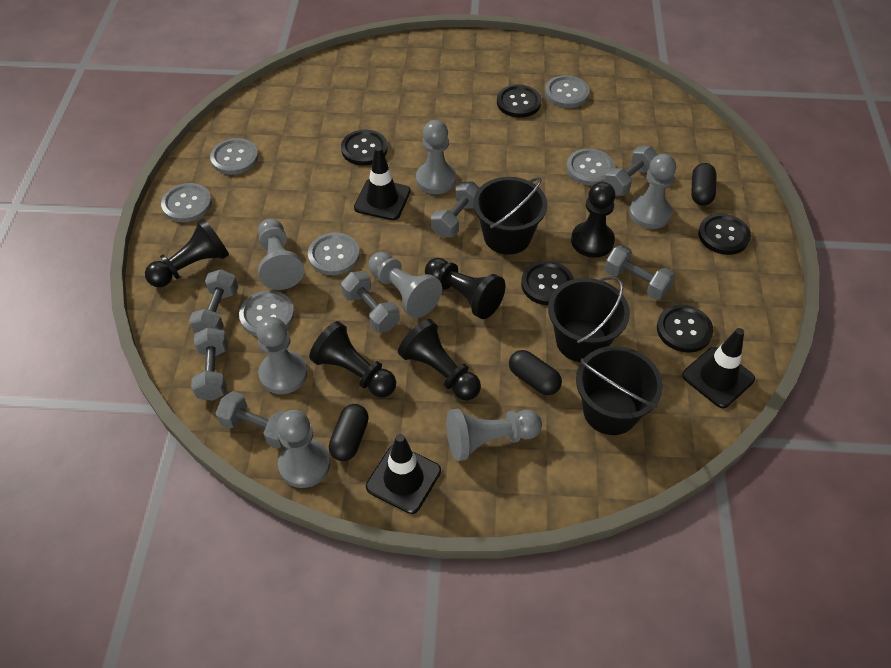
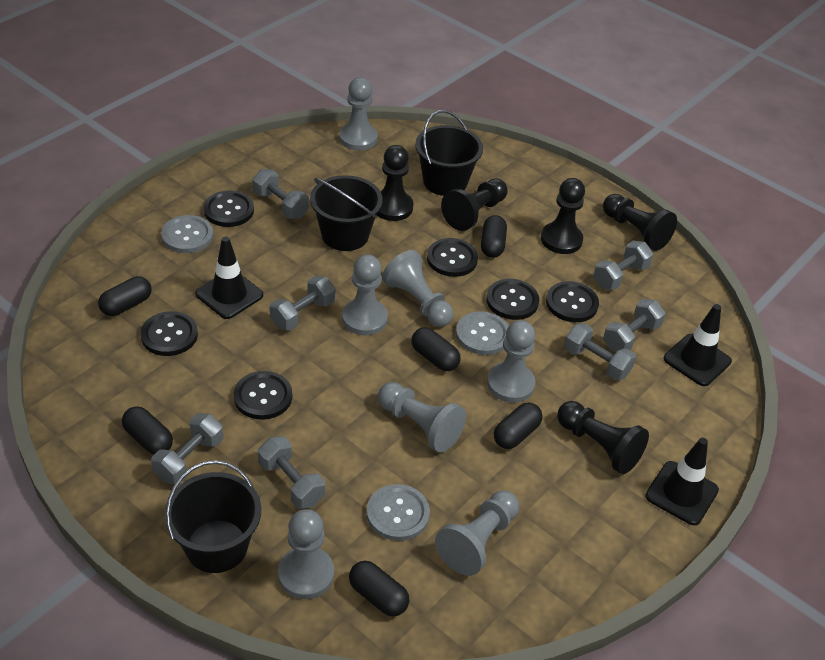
black button: 5 -> 6
black capsule: 3 -> 6
grey button: 6 -> 3

